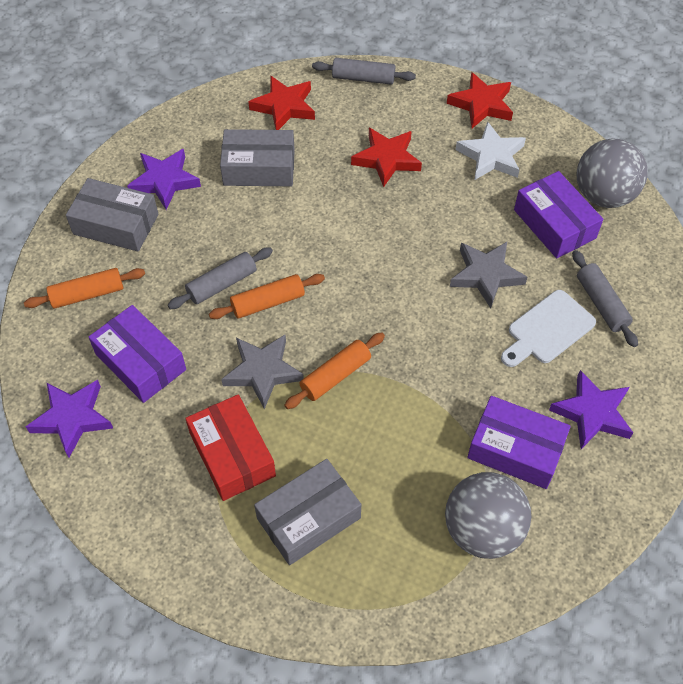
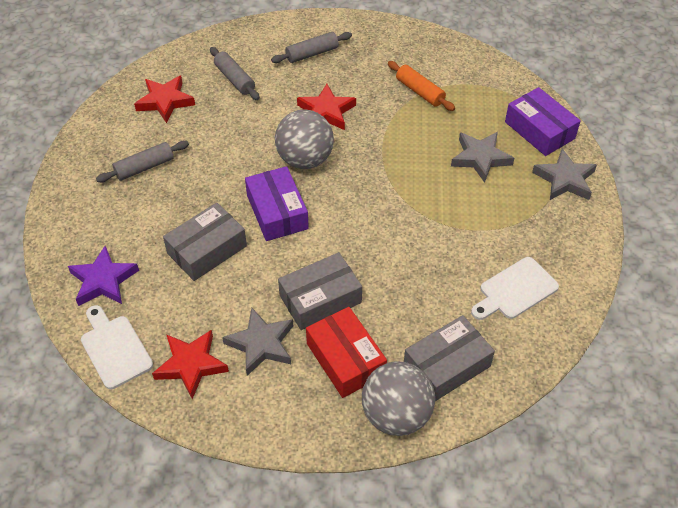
grey star: 2 -> 3
orange rolling pin: 3 -> 1
purple box: 3 -> 2
purple star: 3 -> 1
white cutting board: 1 -> 2
white star: 1 -> 0

